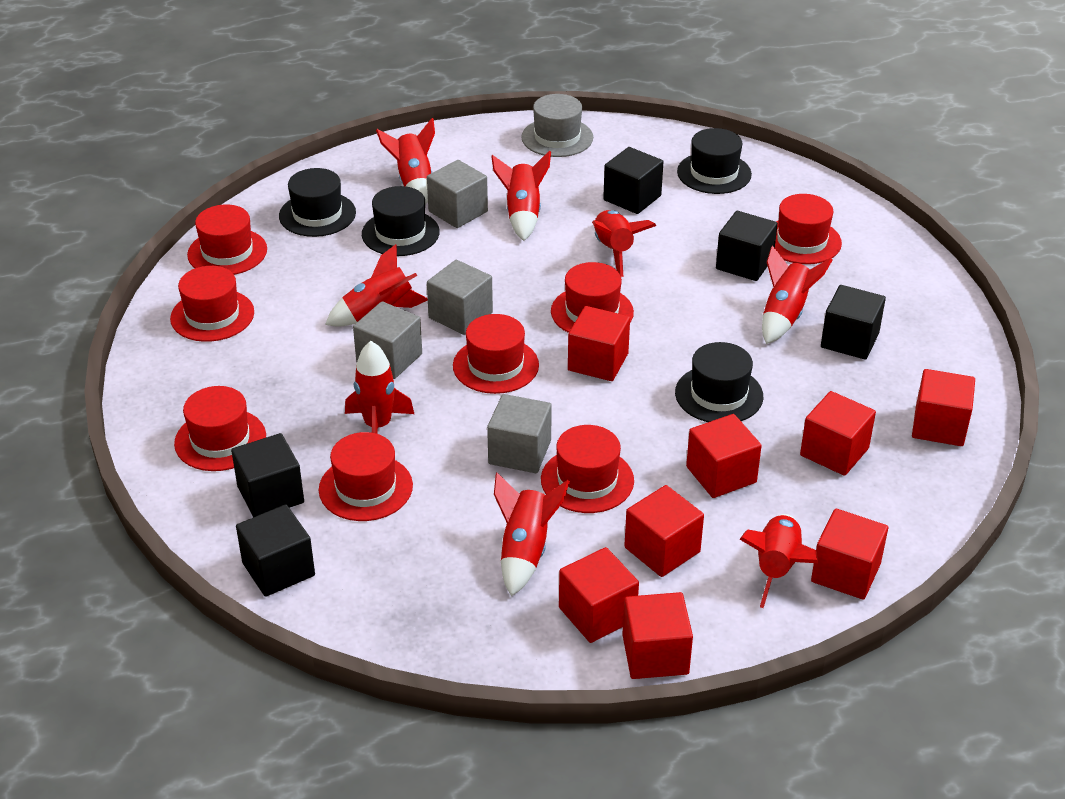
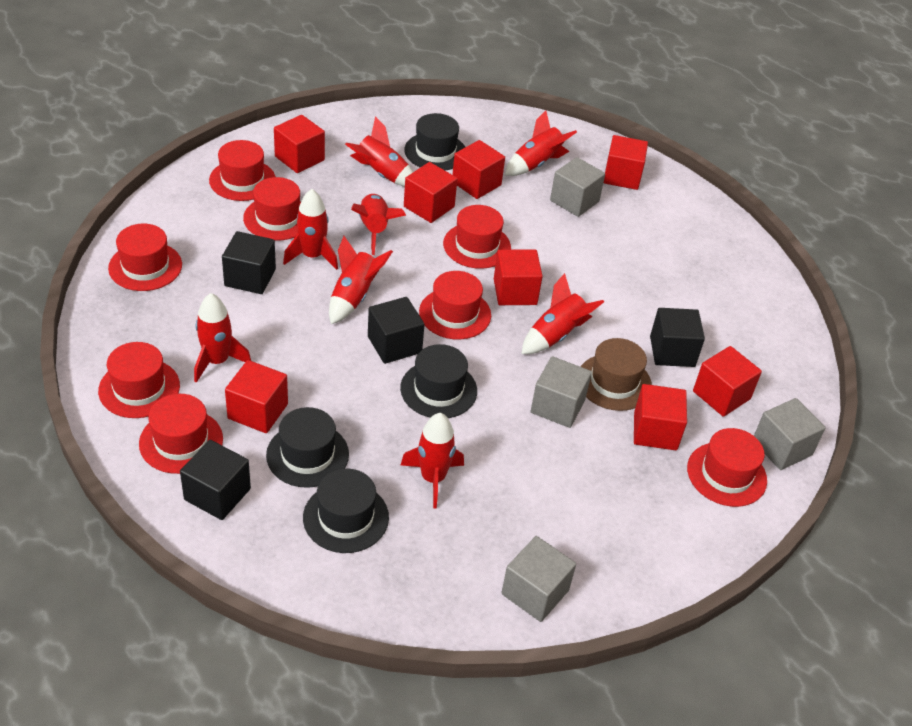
black cube: 5 -> 4
brown hat: 0 -> 1
grey hat: 1 -> 0

